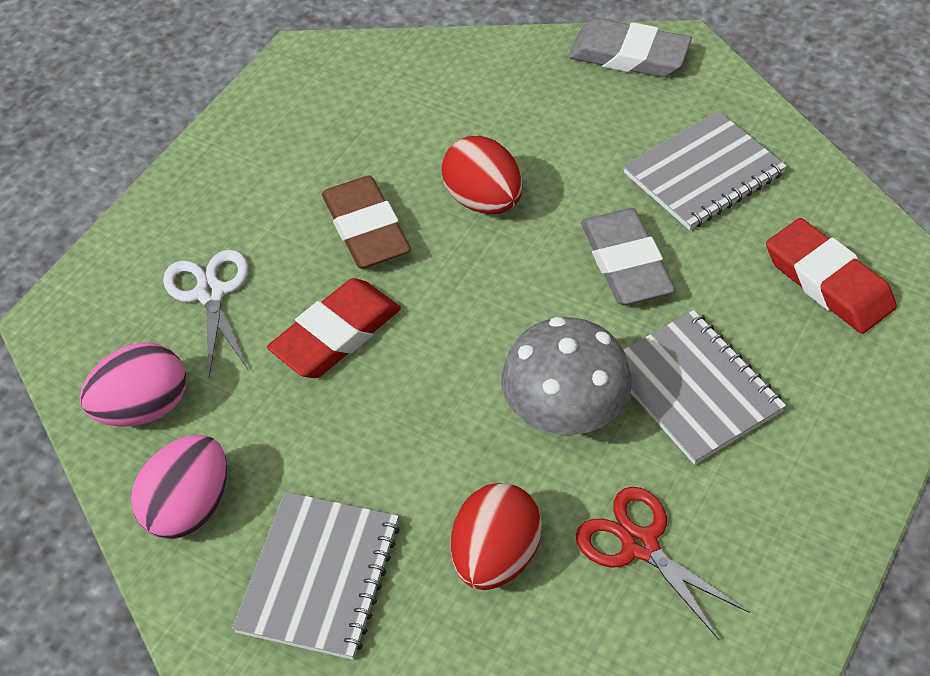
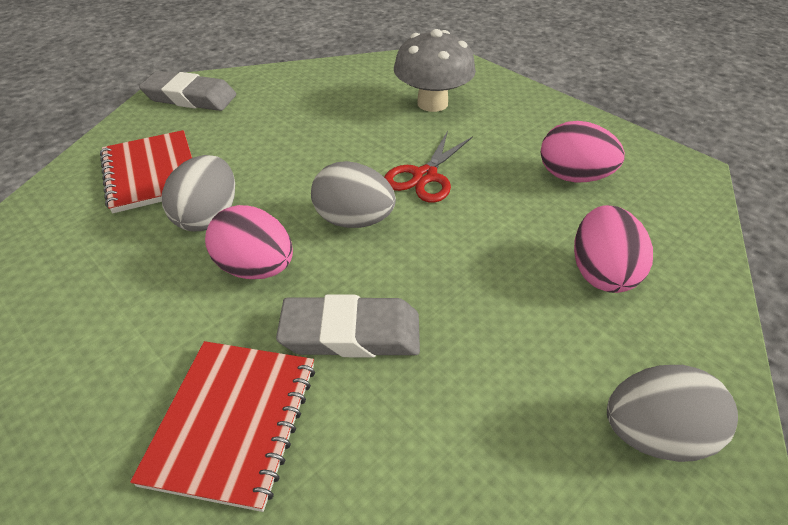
brown eraser: 1 -> 0
grey egg: 0 -> 3
grey notebook: 3 -> 0
pink egg: 2 -> 3
red egg: 2 -> 0
red eraser: 2 -> 0
red notebook: 0 -> 2
white scissors: 1 -> 0

